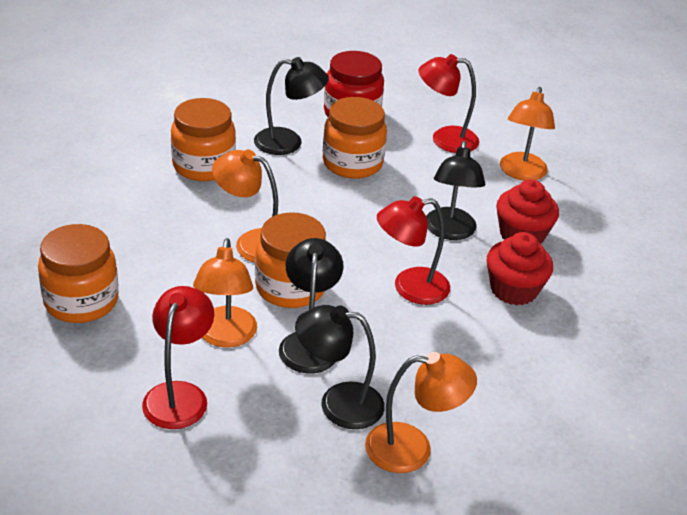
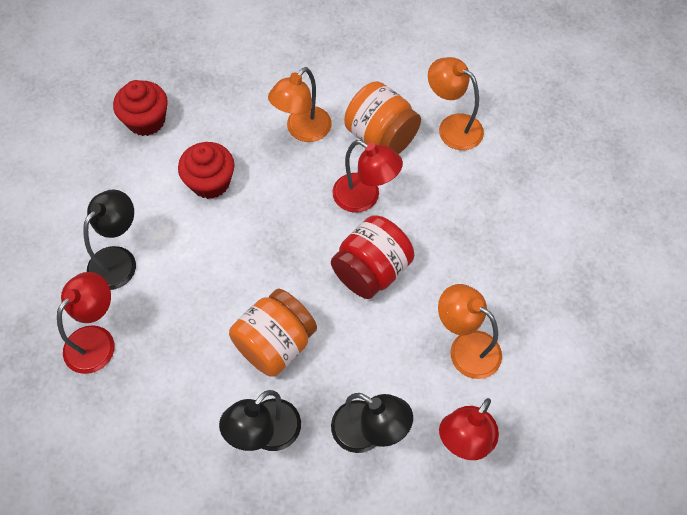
black lamp: 4 -> 3
orange jar: 4 -> 2
orange lamp: 4 -> 3

